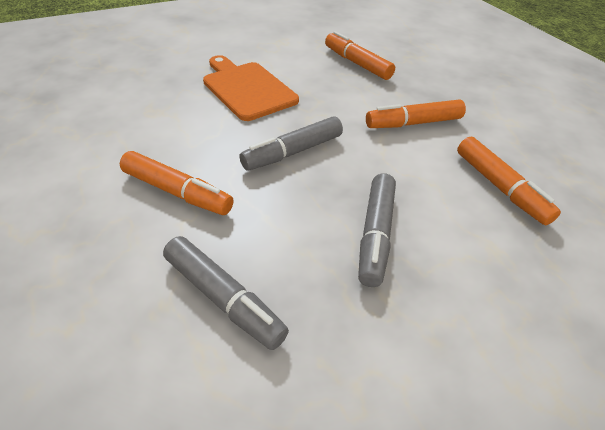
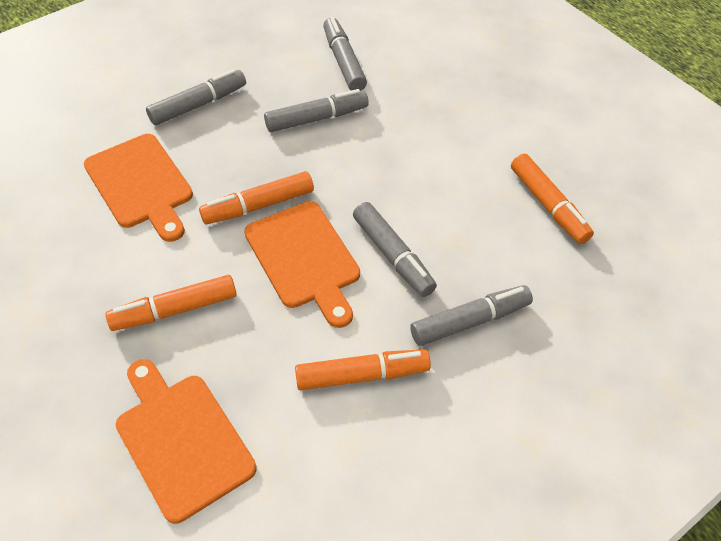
grey marker: 3 -> 5
orange cutting board: 1 -> 3

